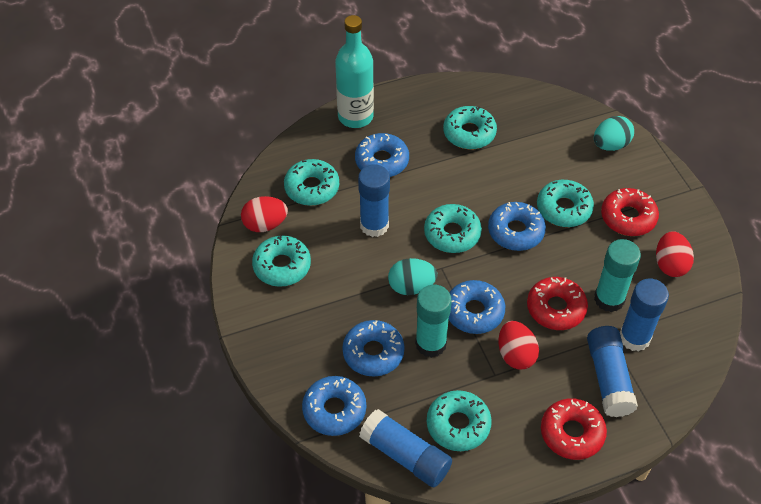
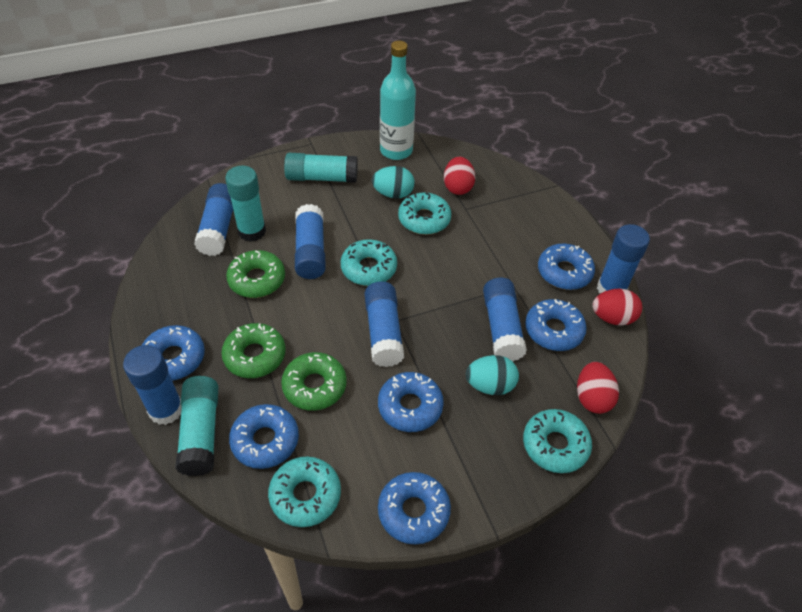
blue donut: 5 -> 6
blue glue stick: 4 -> 6
green donut: 0 -> 3
red donut: 3 -> 0
turquoise donut: 6 -> 4
turquoise glue stick: 2 -> 3

